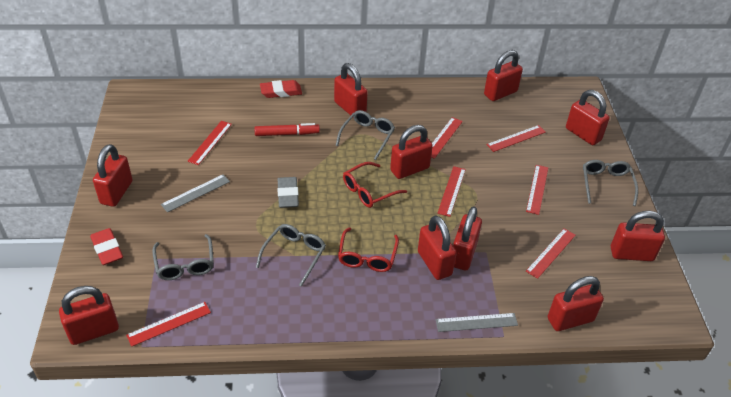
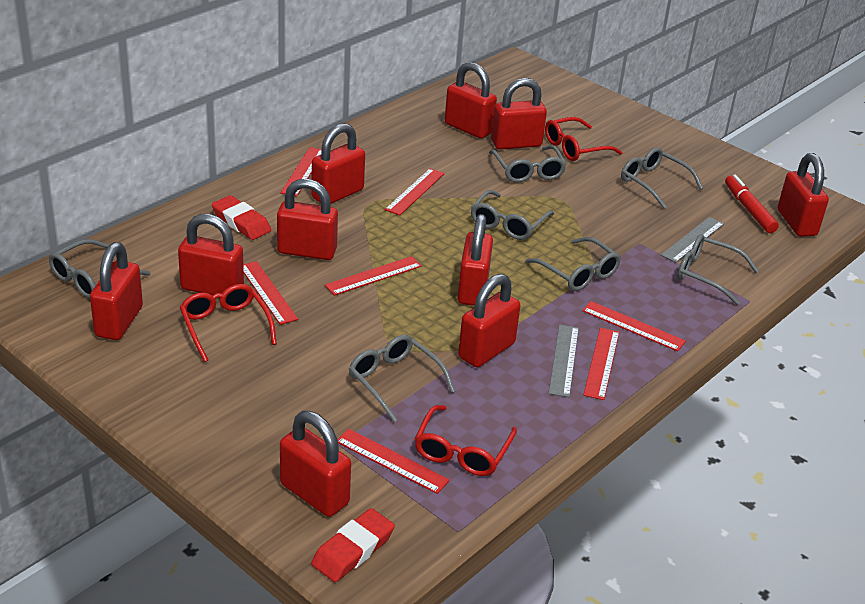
grey eraser: 1 -> 0
grey glasses: 4 -> 7
red glasses: 2 -> 3

